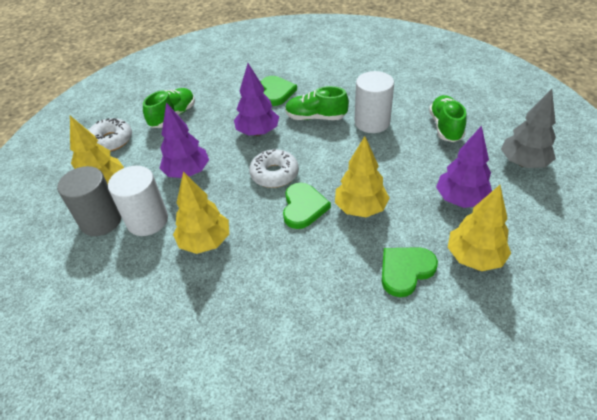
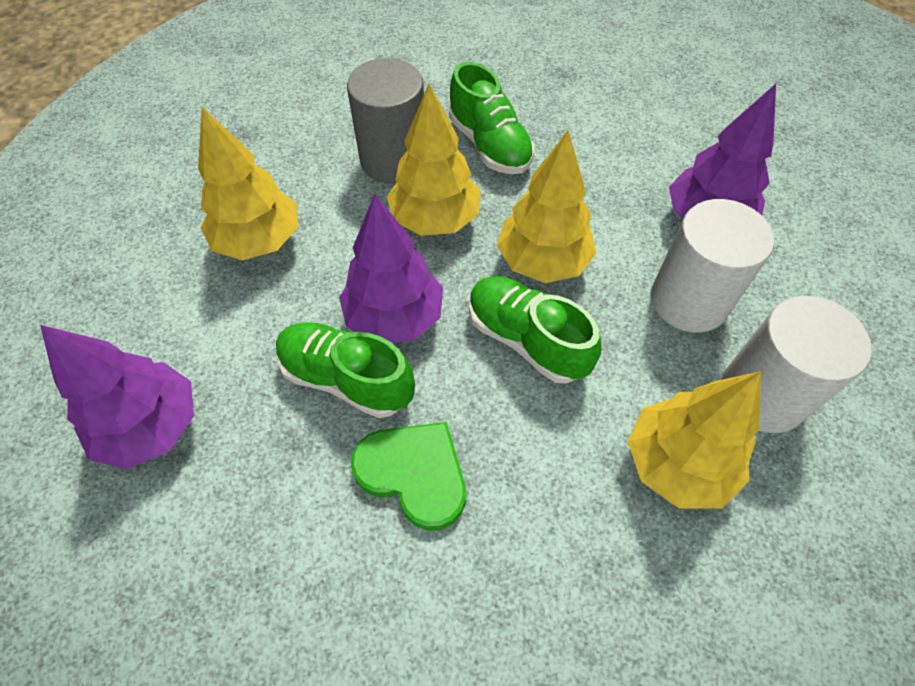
green heart: 3 -> 1
grey tree: 1 -> 0
white donut: 2 -> 0

